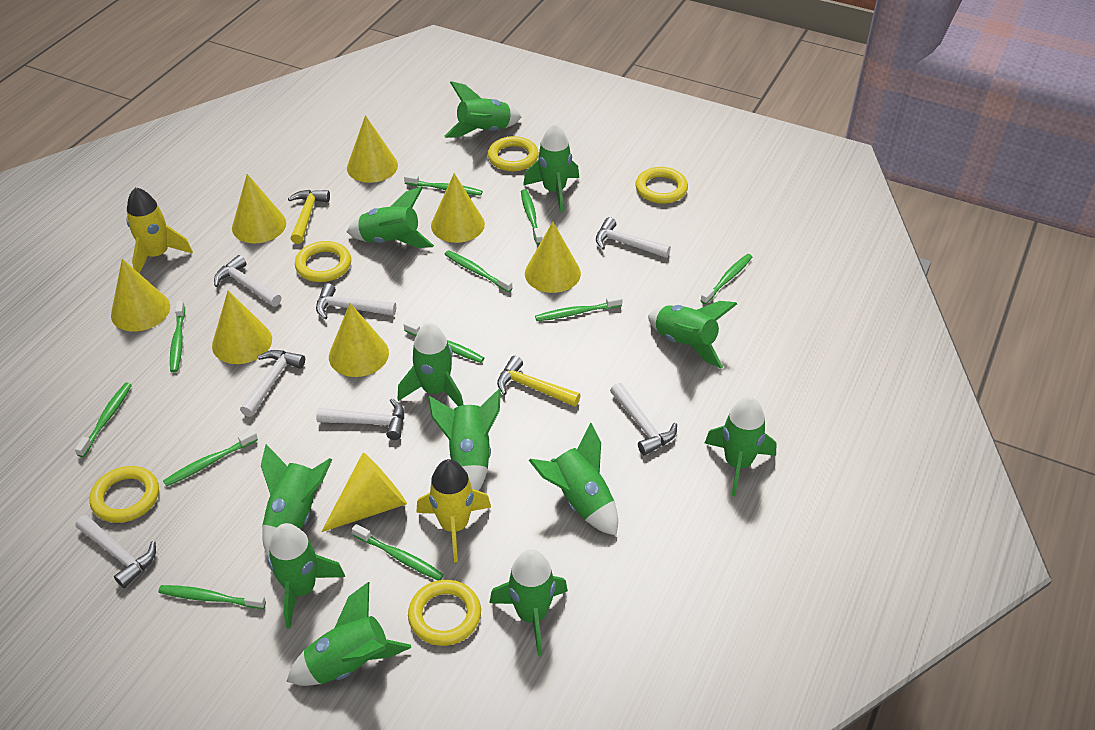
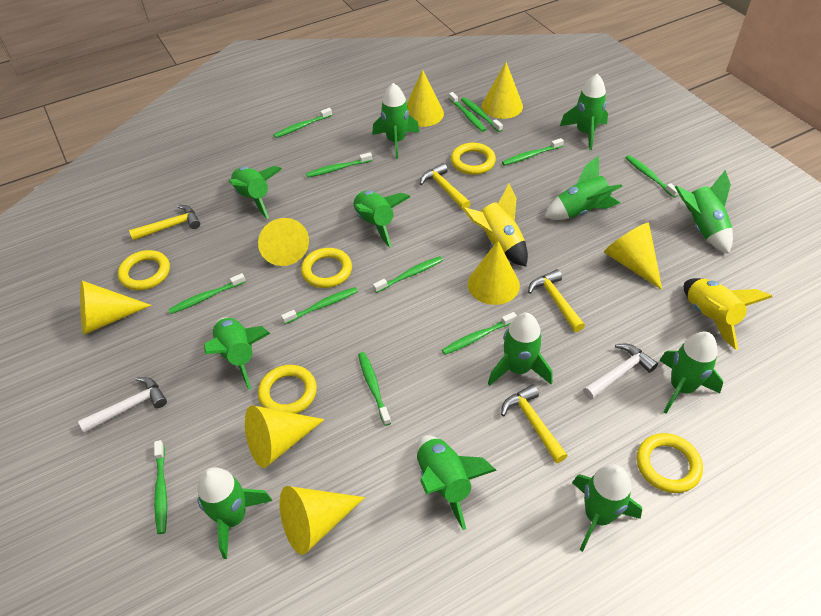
green toothbrush: 11 -> 12
white hammer: 7 -> 2
yellow hammer: 2 -> 4

